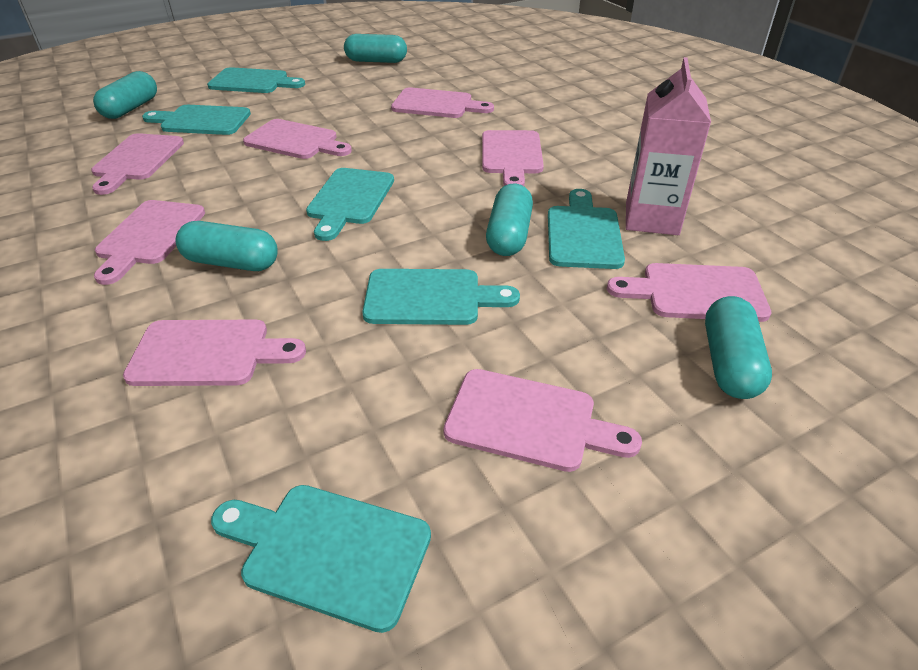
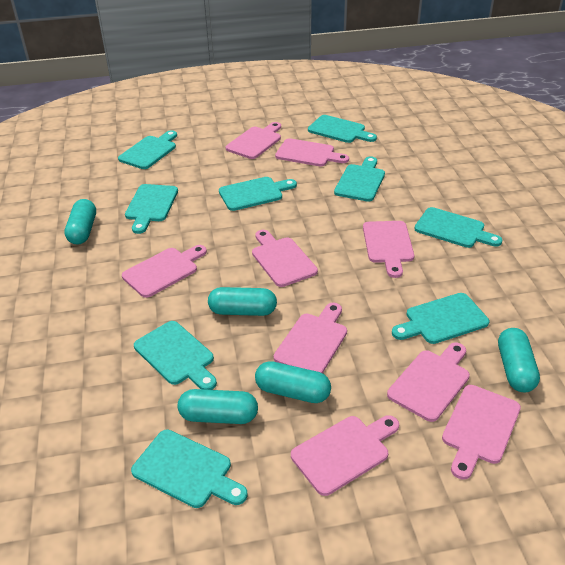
pink carton: 1 -> 0
pink cutting board: 8 -> 9
turquoise cutting board: 6 -> 9

